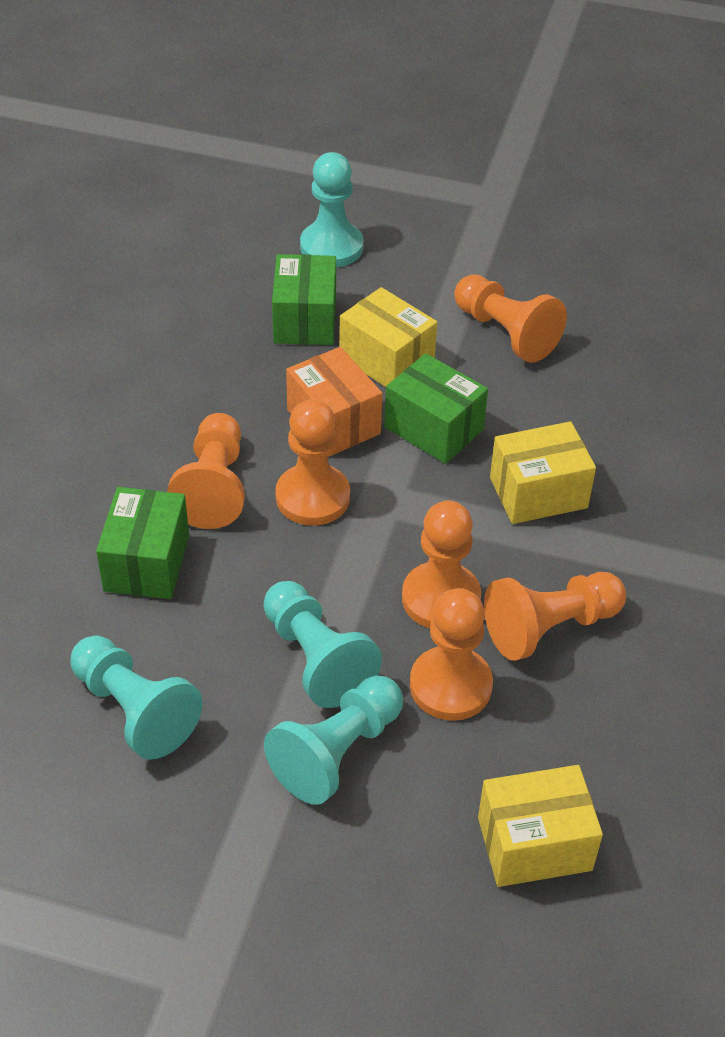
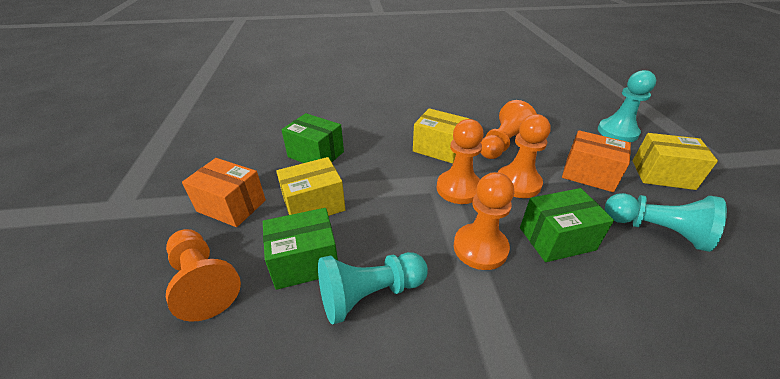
orange box: 1 -> 2
orange pawn: 6 -> 5
turquoise pawn: 4 -> 3

